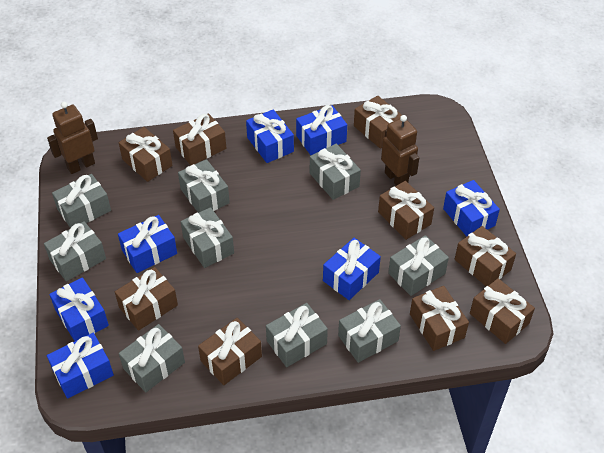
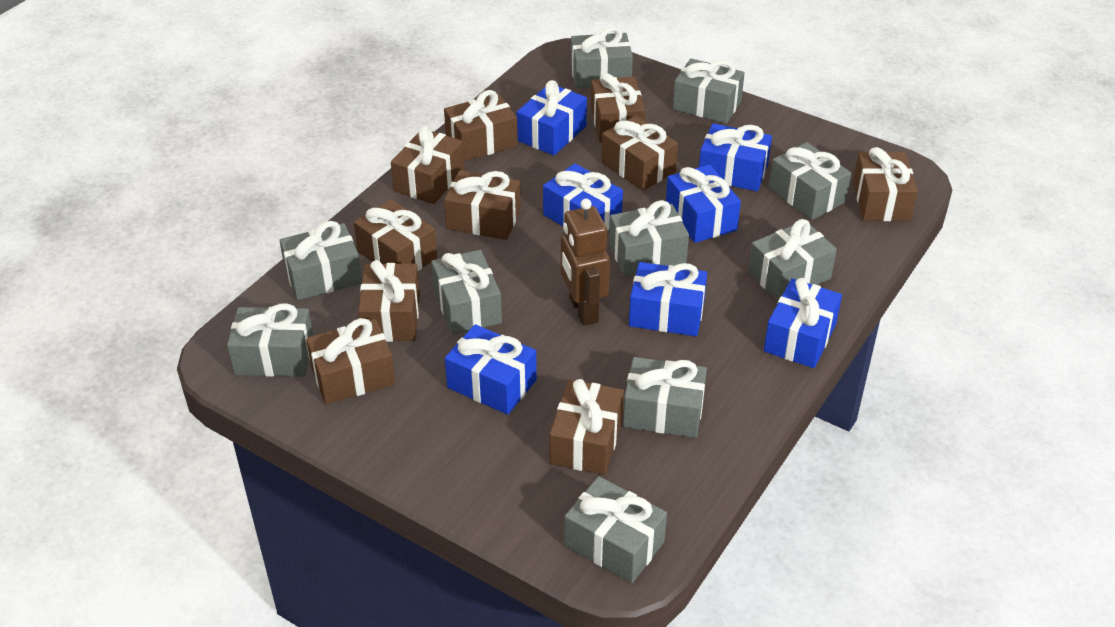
brown gift: 9 -> 10
brown robot: 2 -> 1
grey gift: 9 -> 10

